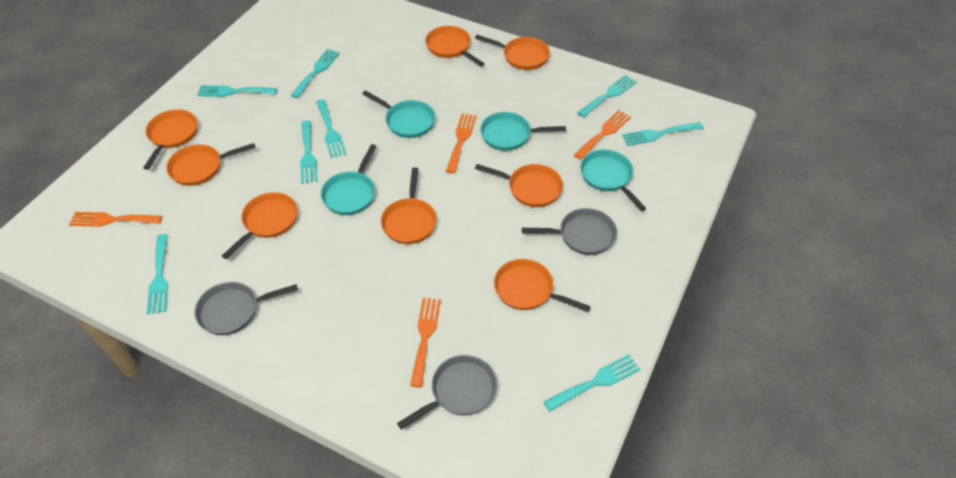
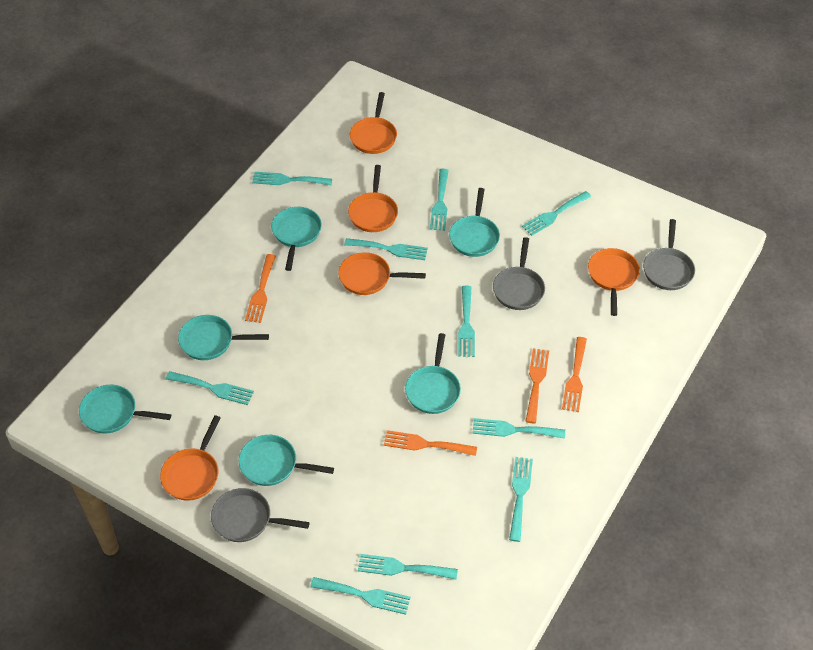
orange pan: 8 -> 5
turquoise fork: 8 -> 10
turquoise pan: 4 -> 6

